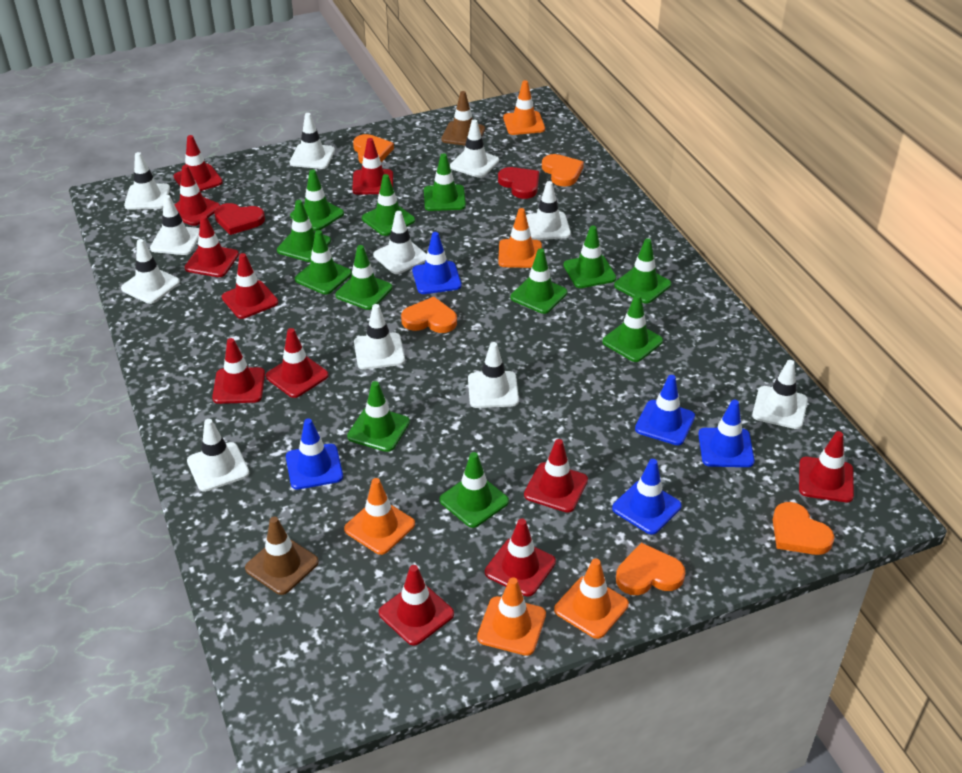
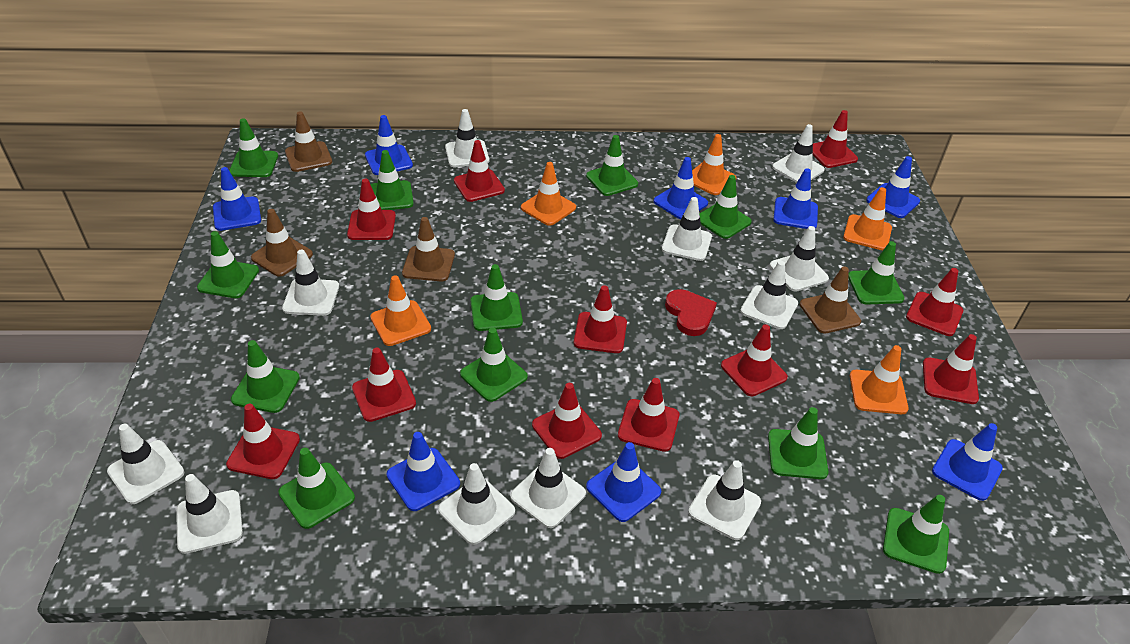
blue traffic cone: 5 -> 8
brown traffic cone: 2 -> 4
orange heart: 5 -> 0
red heart: 2 -> 1

